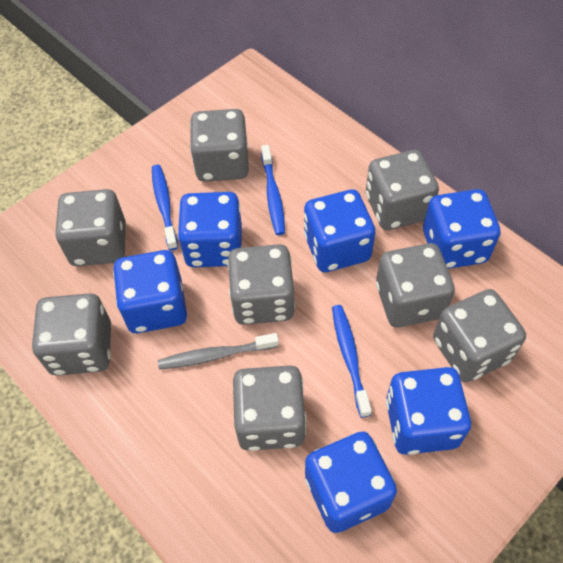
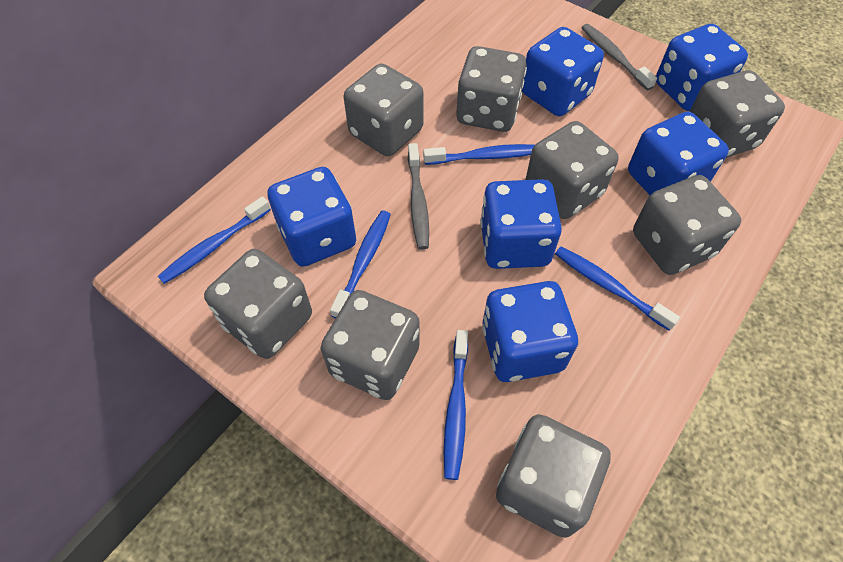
blue toothbrush: 3 -> 5
grey toothbrush: 1 -> 2

